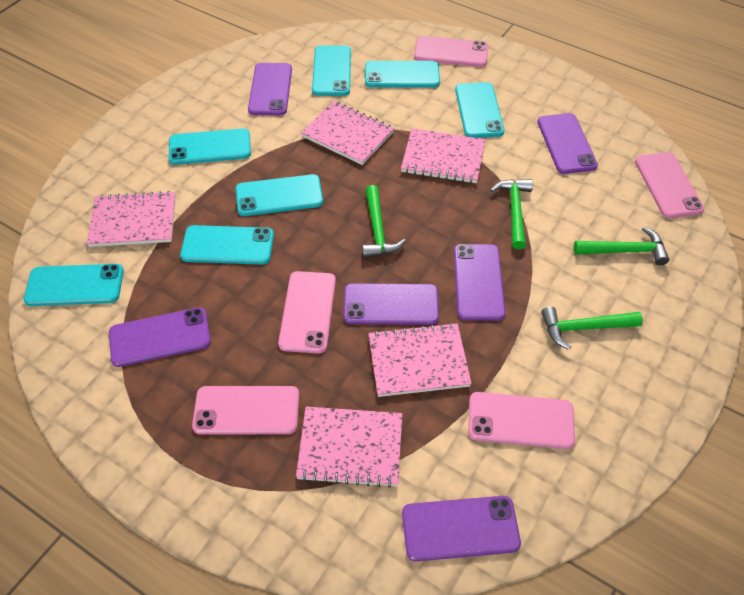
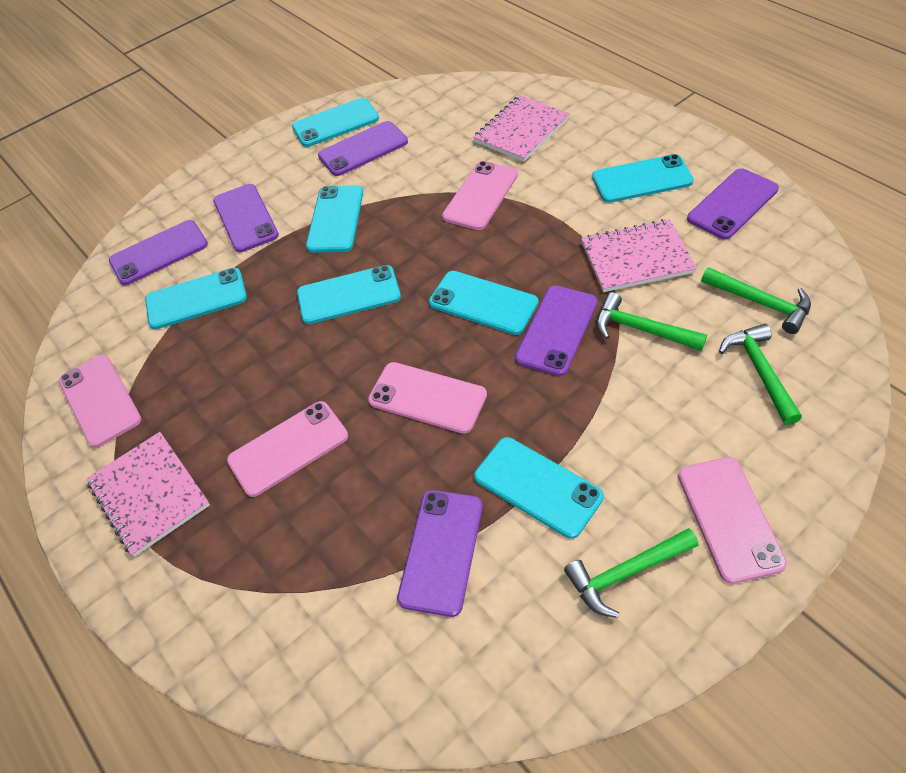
pink notebook: 5 -> 3

